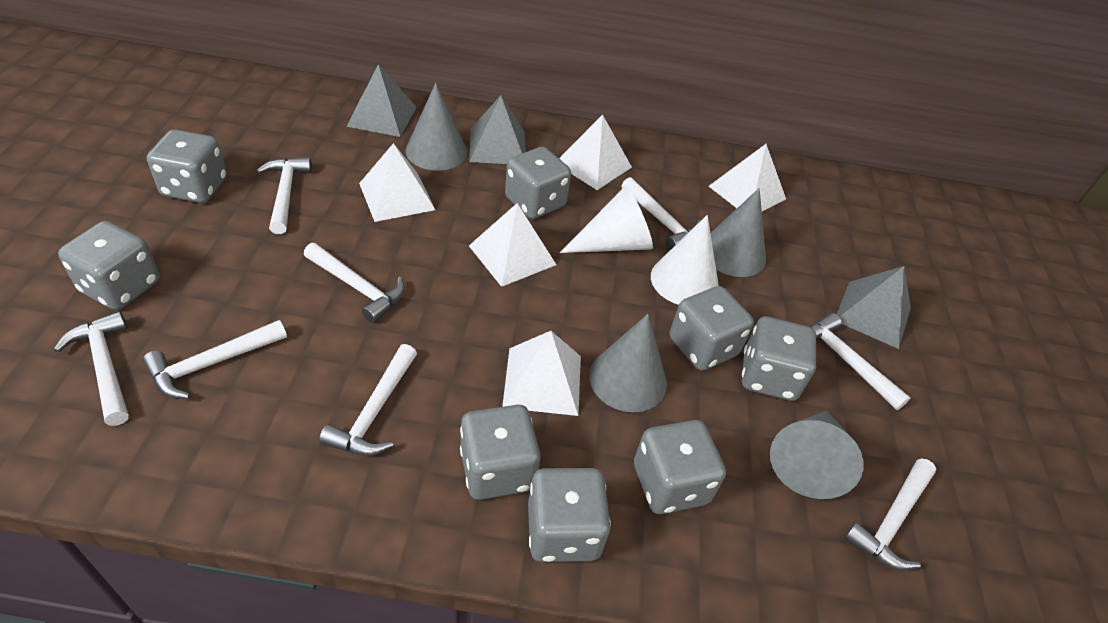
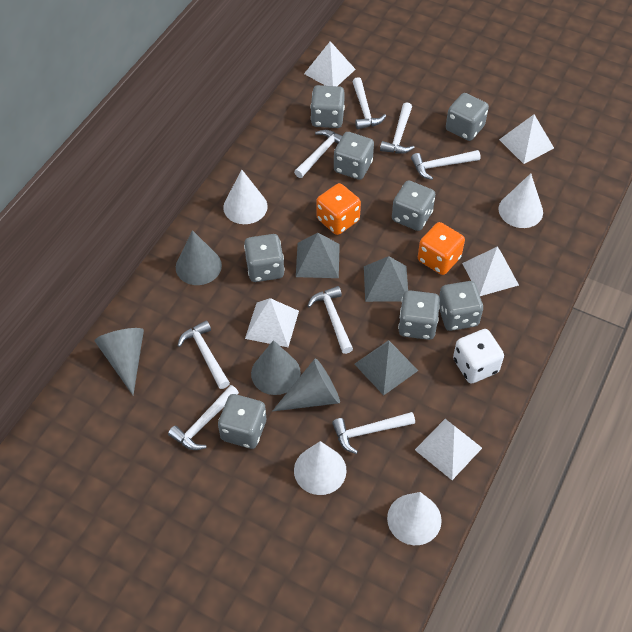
orange dice: 0 -> 2
white cone: 2 -> 4
white dice: 0 -> 1

